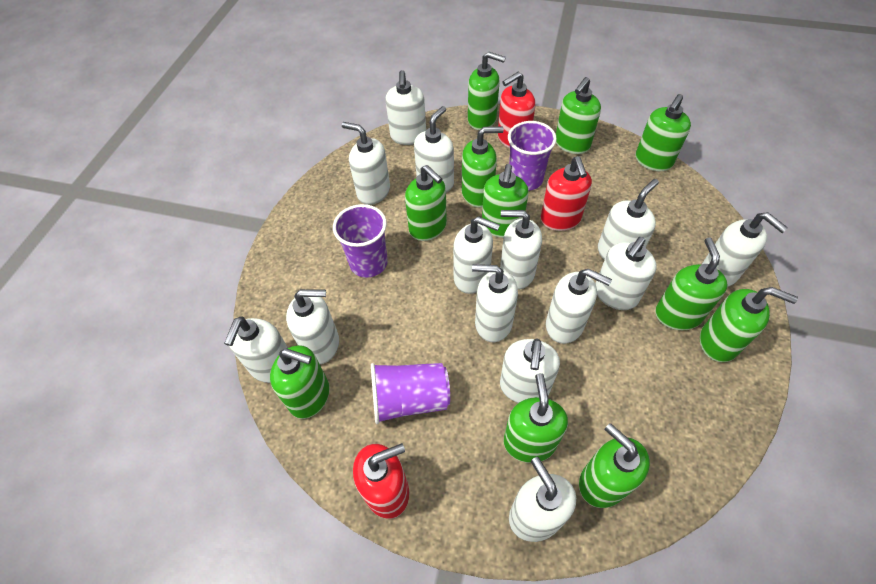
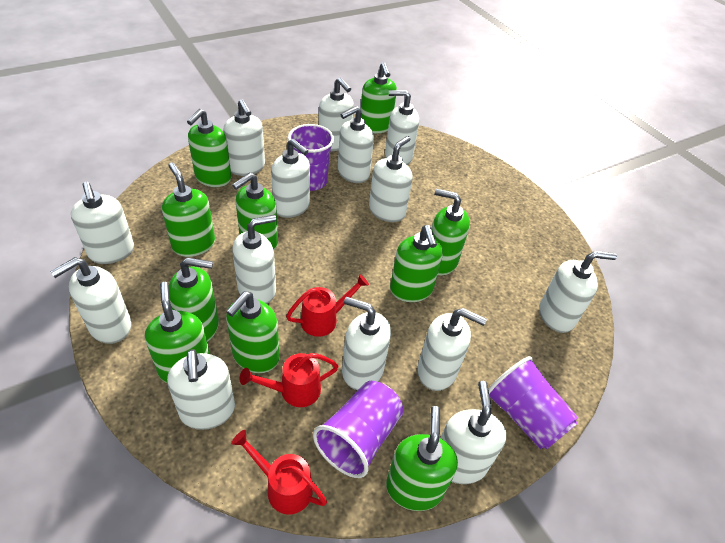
green soap dispenser: 11 -> 10
red soap dispenser: 3 -> 0
red watering can: 0 -> 3

